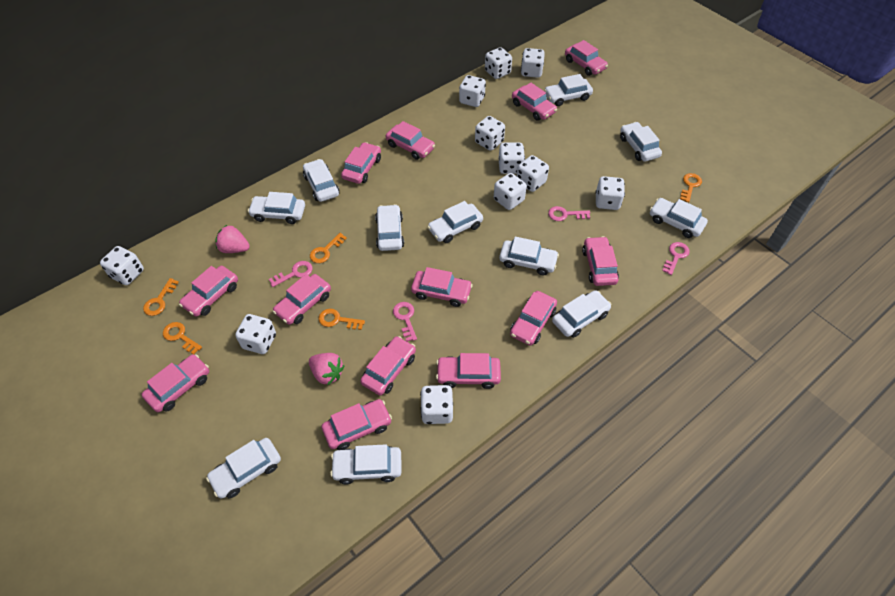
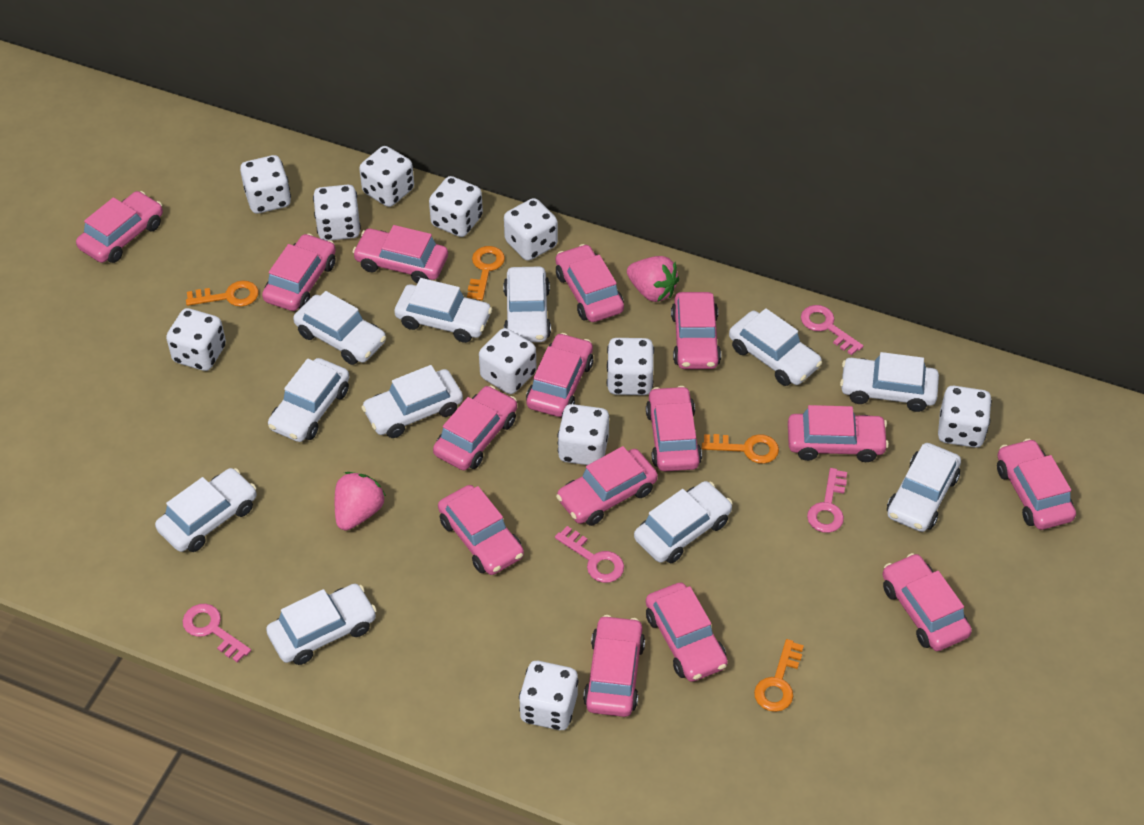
orange key: 5 -> 4
pink car: 13 -> 15

